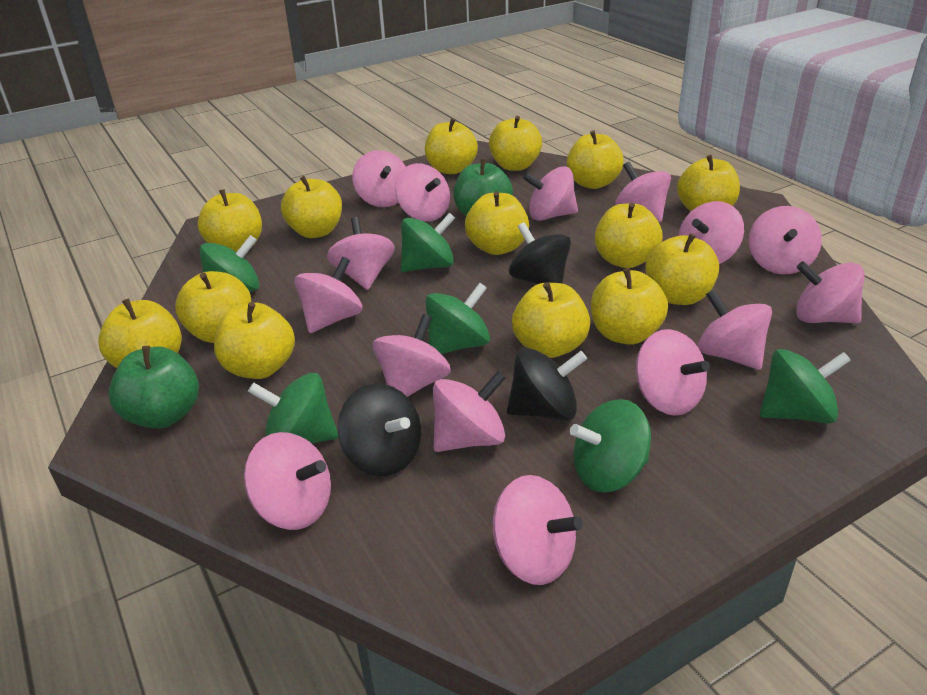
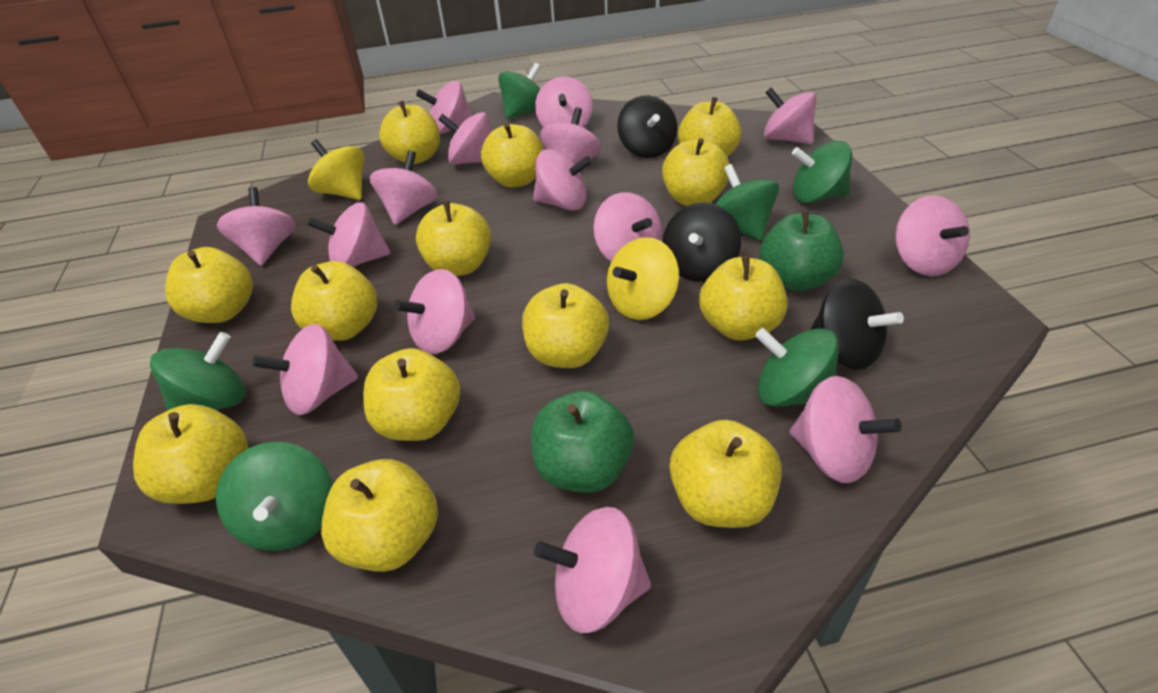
yellow apple: 14 -> 13
yellow spinning top: 0 -> 2

